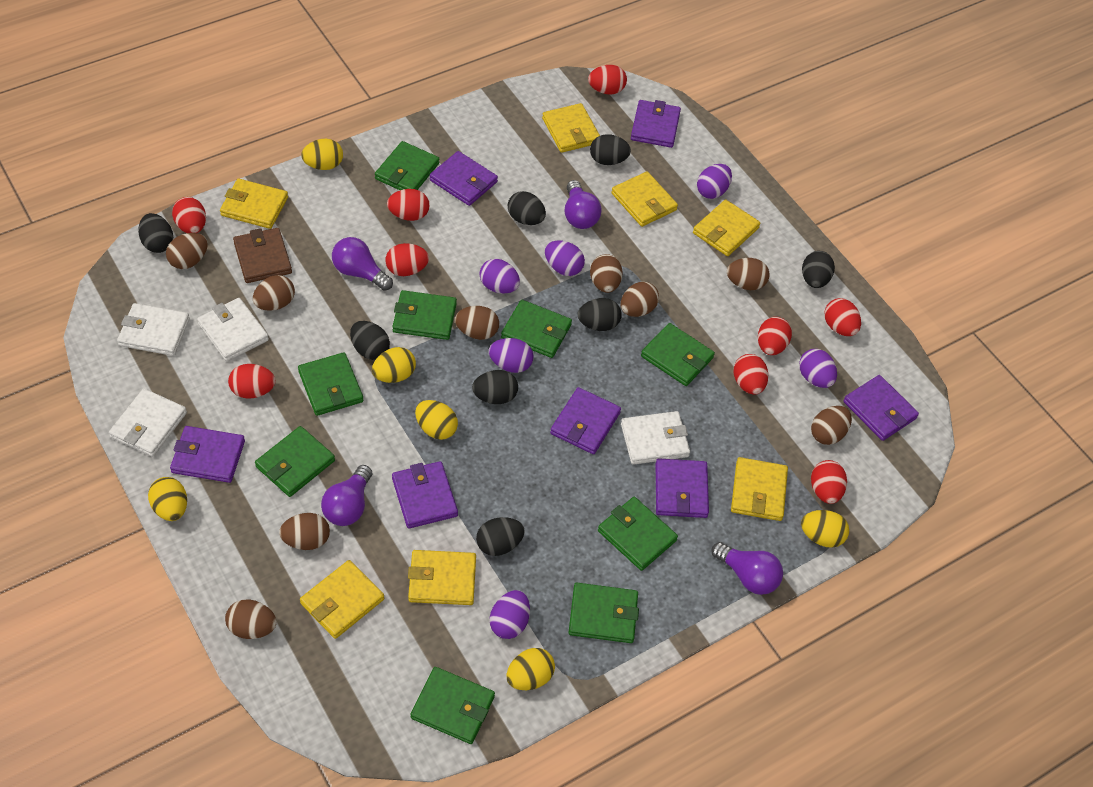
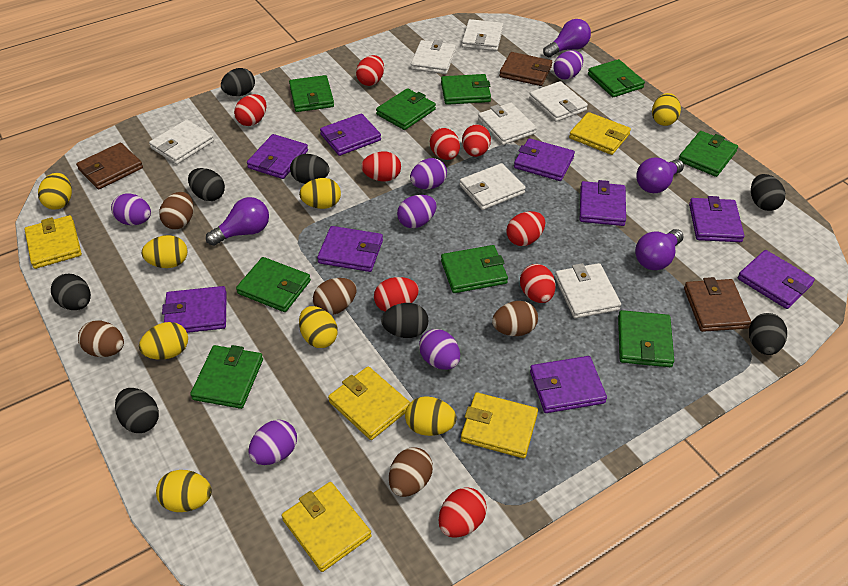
brown egg: 9 -> 5
brown wallet: 1 -> 3
purple wallet: 7 -> 9
white wallet: 4 -> 7
yellow egg: 6 -> 8
yellow wallet: 7 -> 5

